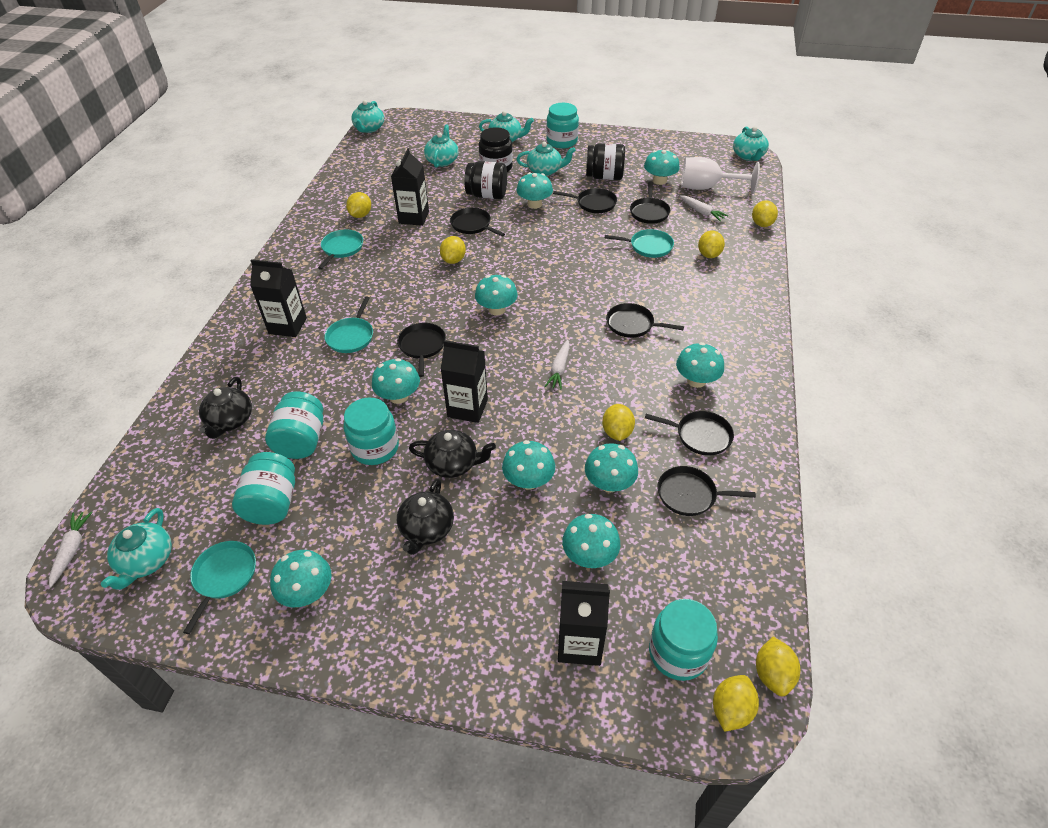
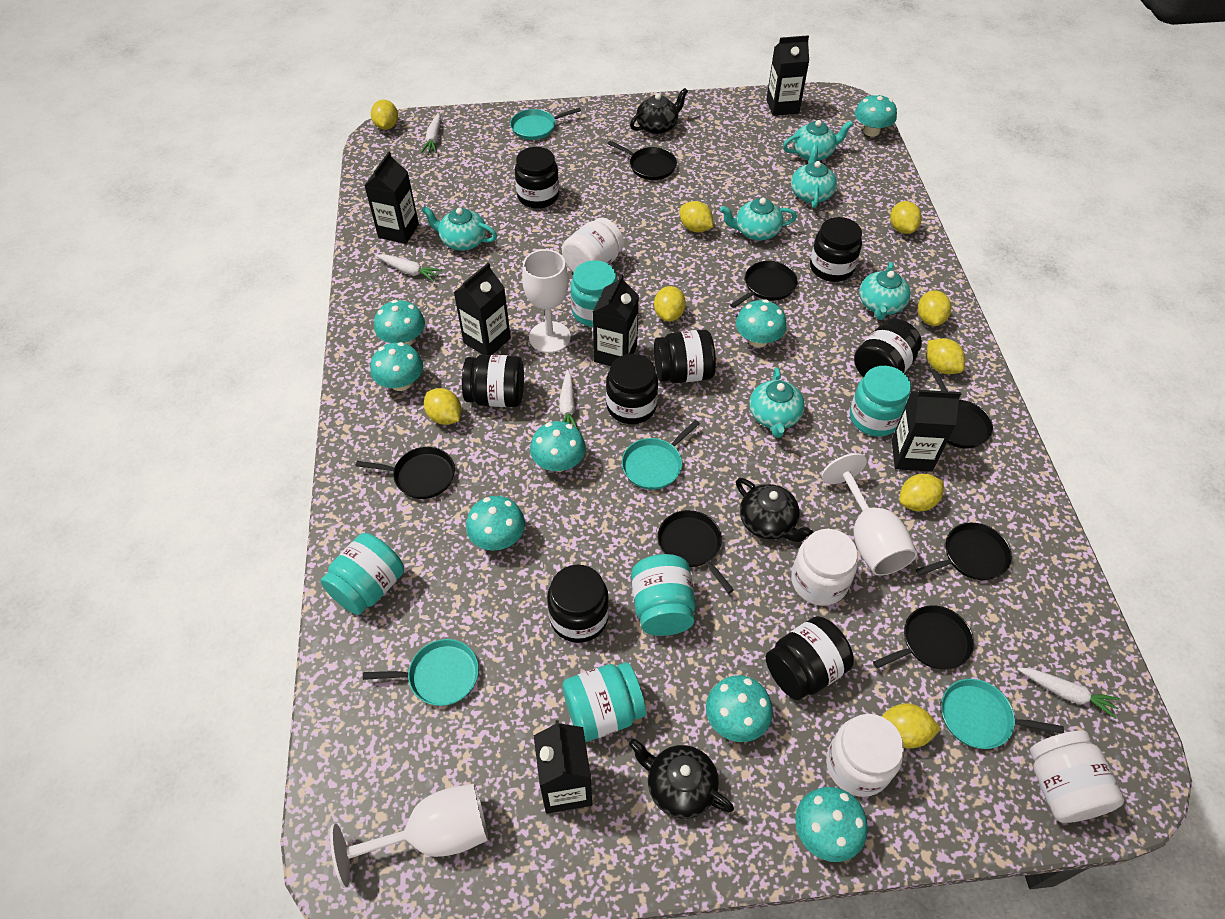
black carton: 4 -> 6
black jar: 3 -> 8
turquoise mushroom: 9 -> 8
white carrot: 3 -> 4
white goblet: 1 -> 3
white jar: 0 -> 4
yellow lemon: 7 -> 9

